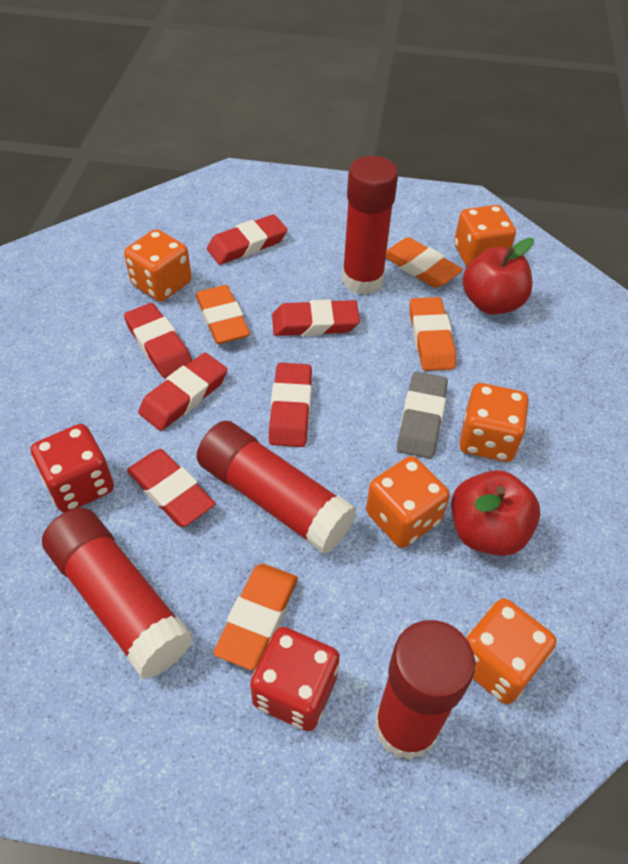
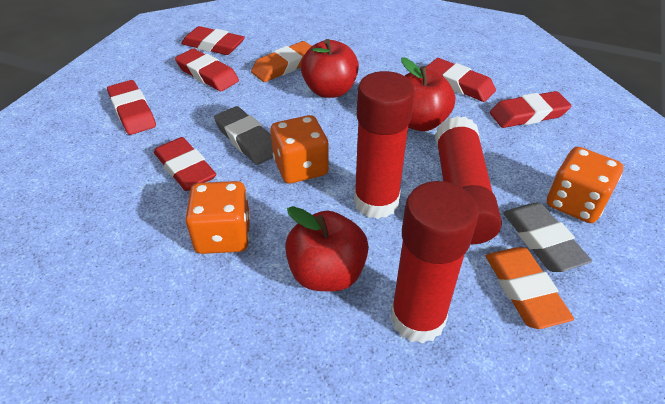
grey eraser: 1 -> 2
orange dice: 5 -> 3
orange eraser: 4 -> 2
red apple: 2 -> 3
red dice: 2 -> 0
red glue stick: 4 -> 3

